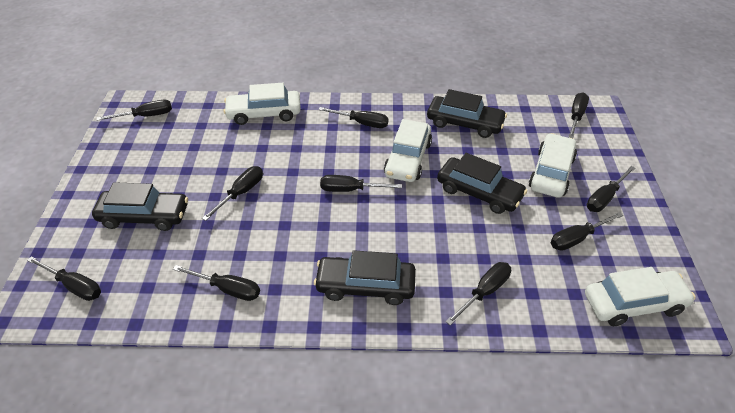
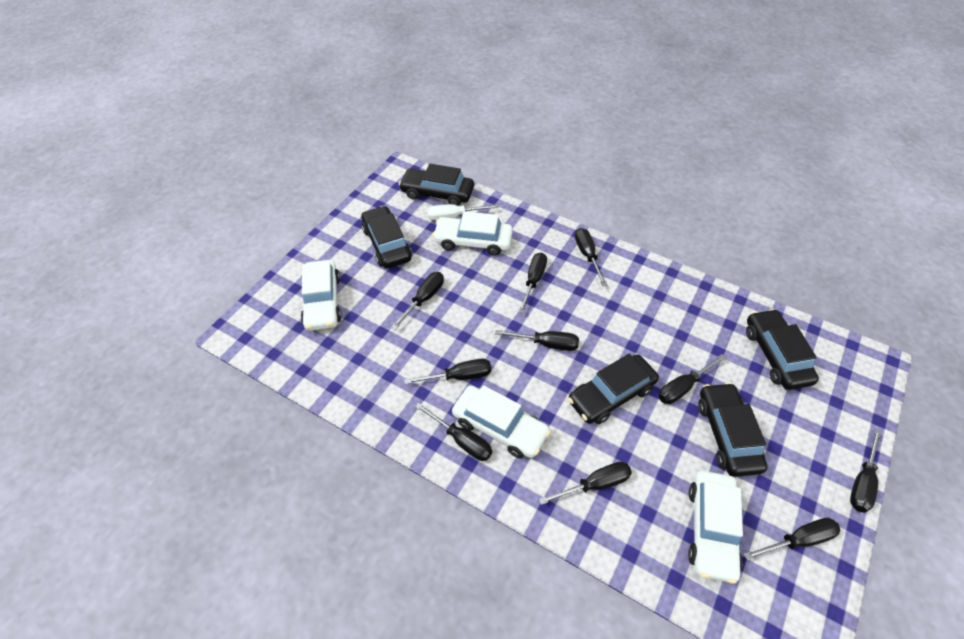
black car: 4 -> 5
white screwdriver: 0 -> 1

